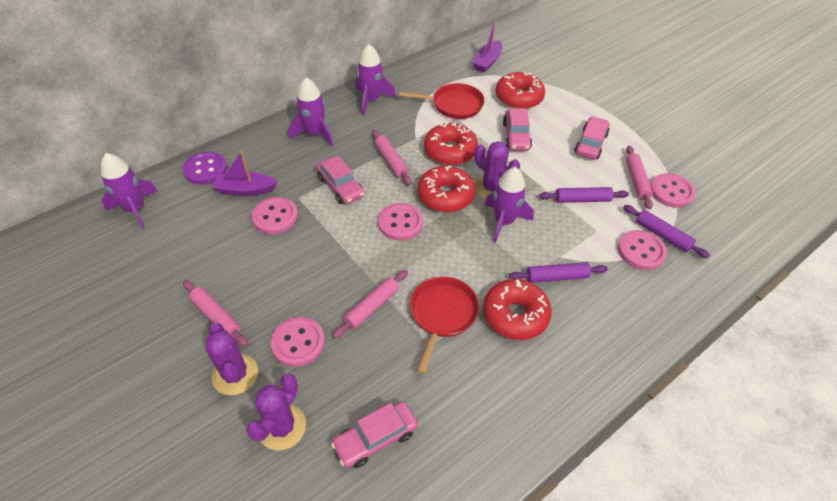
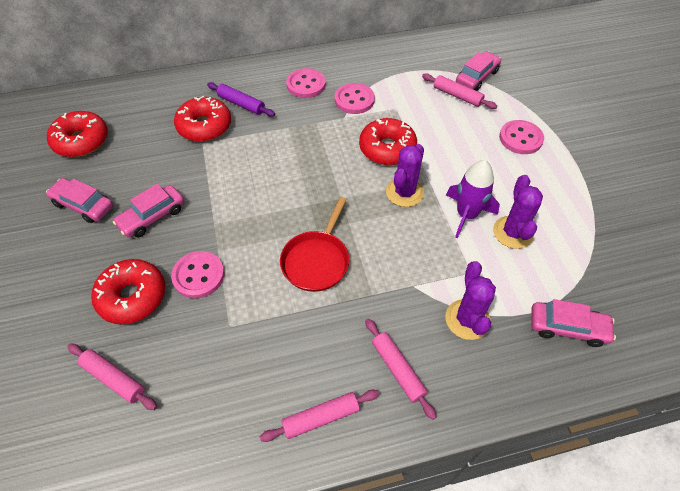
pink button: 5 -> 4
purple boat: 2 -> 0
purple button: 1 -> 0
purple rocket: 4 -> 1
purple rolling pin: 3 -> 1
red pan: 2 -> 1

